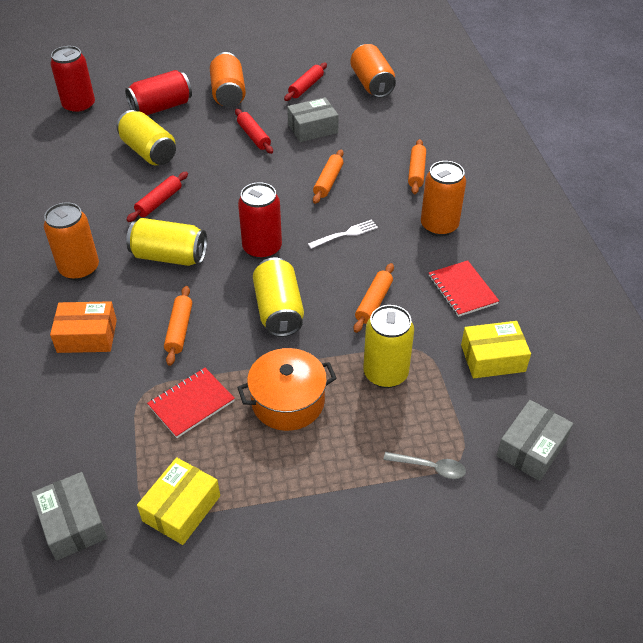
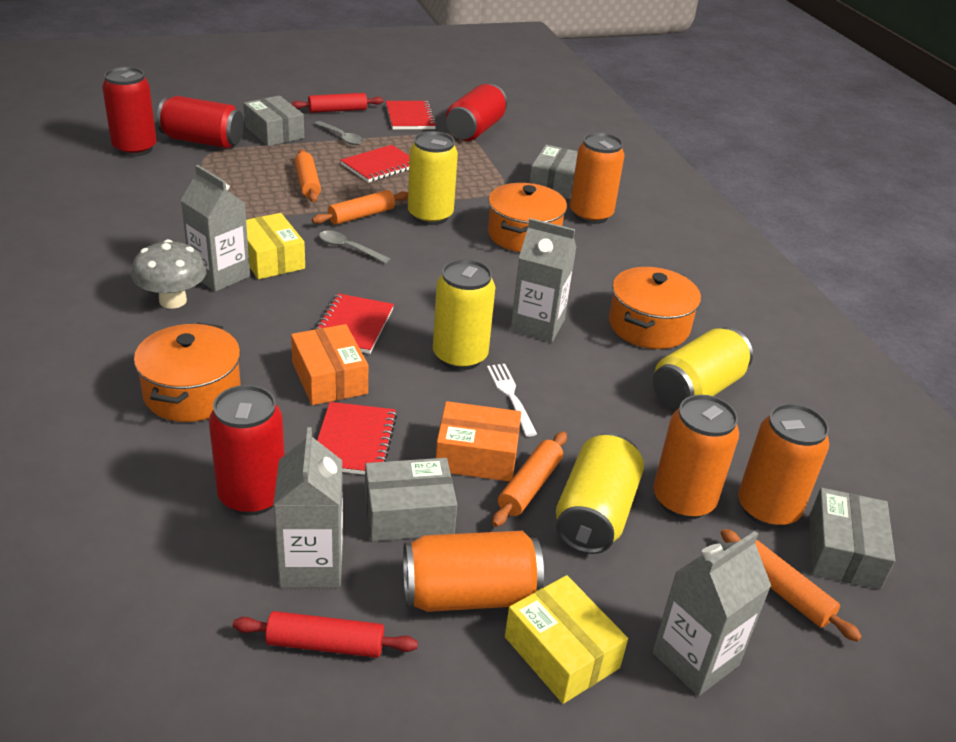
grey box: 3 -> 4
grey carton: 0 -> 4
grey mushroom: 0 -> 1
grey spoon: 1 -> 2
orange box: 1 -> 2
orange pot: 1 -> 3
red can: 3 -> 4
red notebook: 2 -> 4
red rolling pin: 3 -> 2

